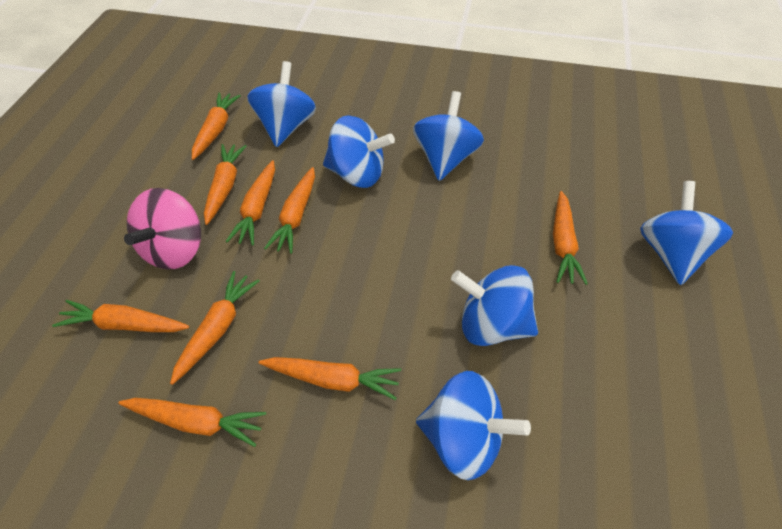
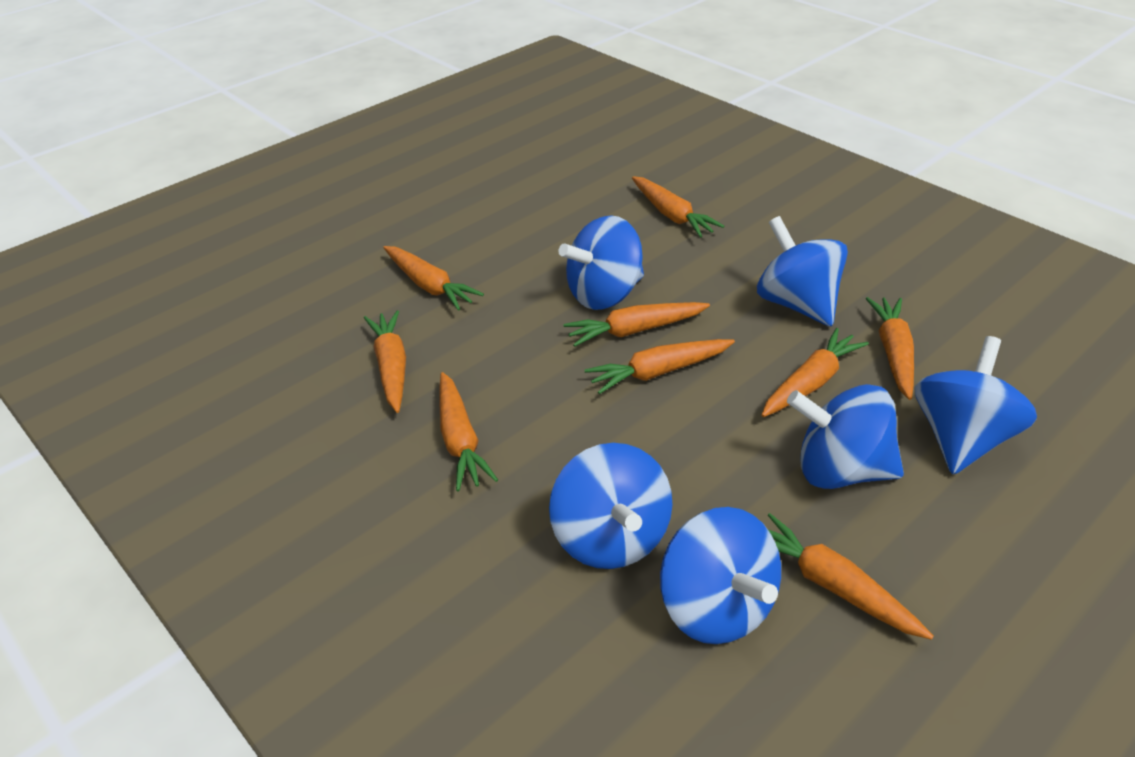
pink spinning top: 1 -> 0

